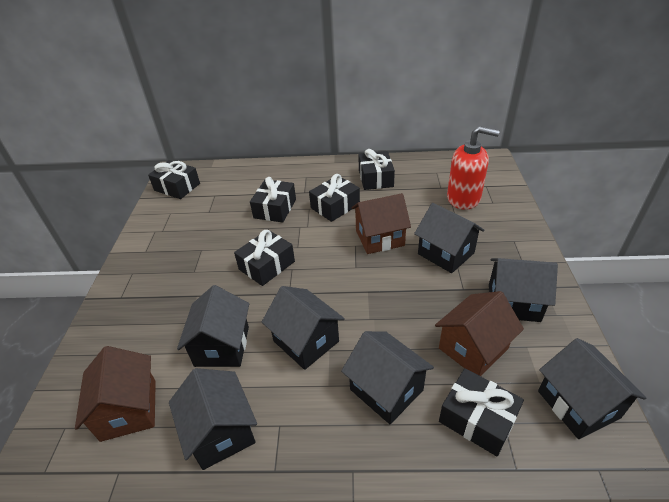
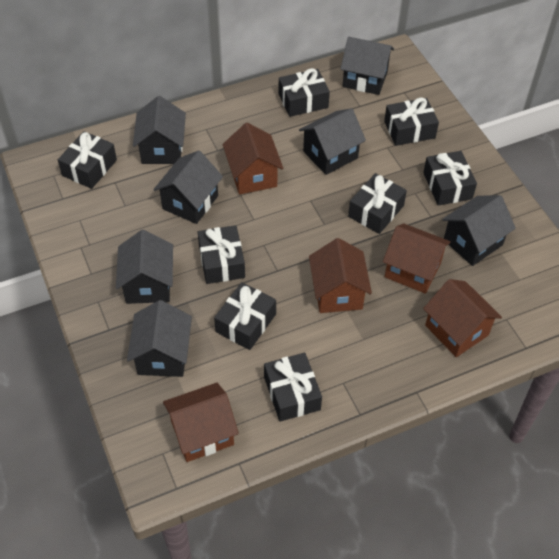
black gift: 6 -> 8
brown house: 3 -> 5
red soap dispenser: 1 -> 0

